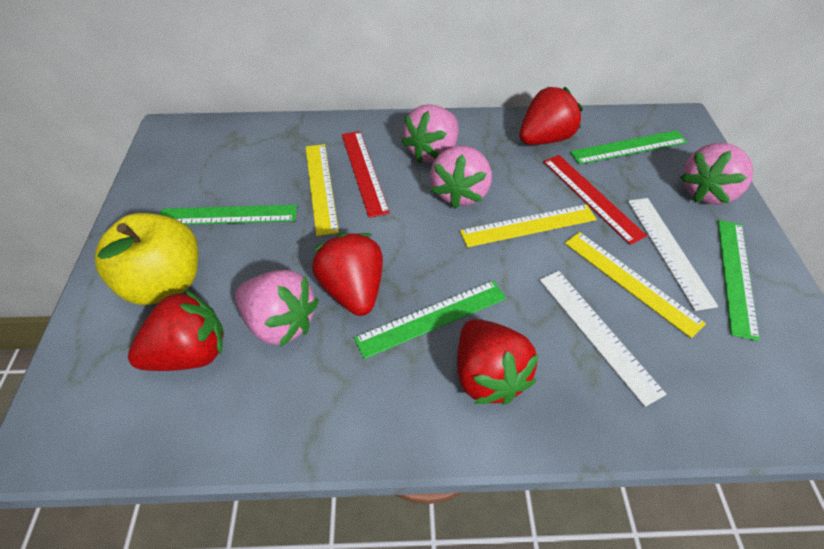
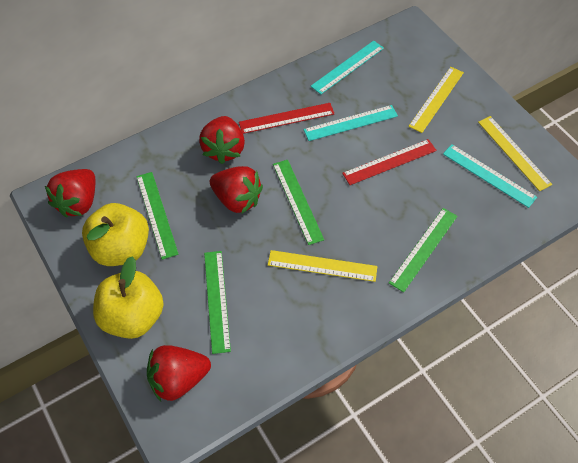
pink strawberry: 4 -> 0
turquoise ruler: 0 -> 3
white ruler: 2 -> 0
yellow apple: 1 -> 2

